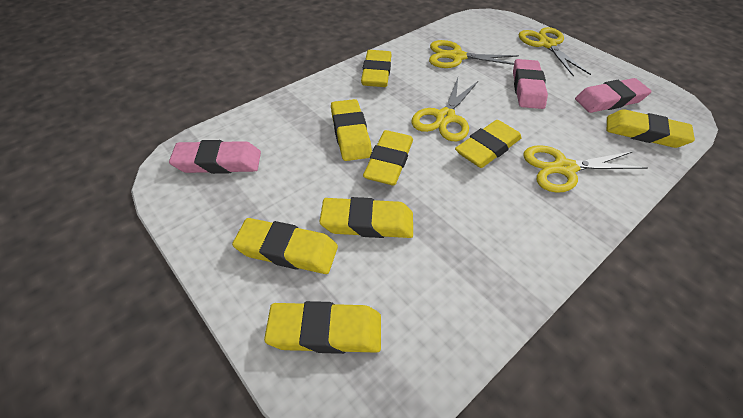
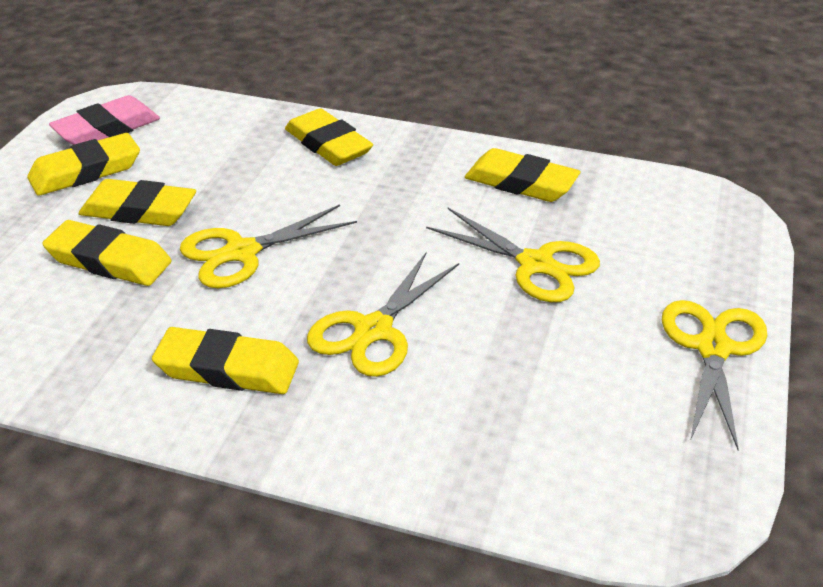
pink eraser: 3 -> 1
yellow eraser: 8 -> 6

